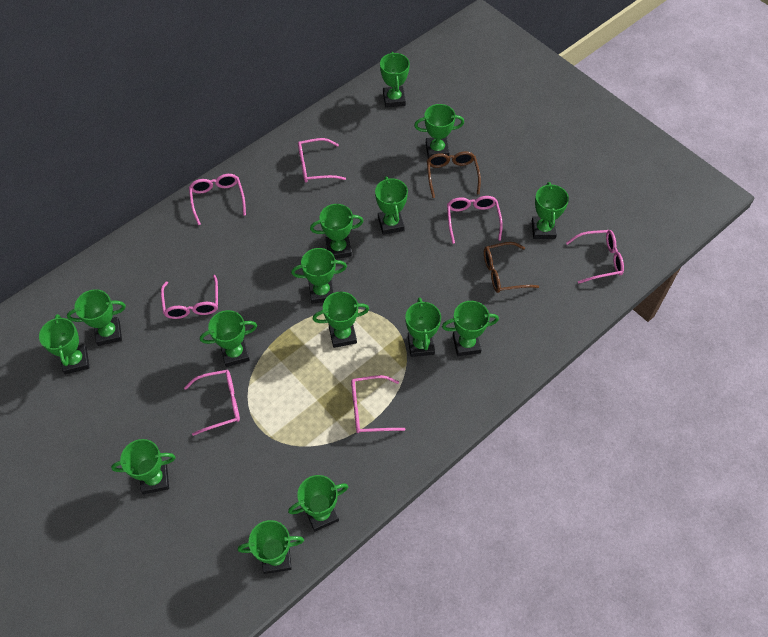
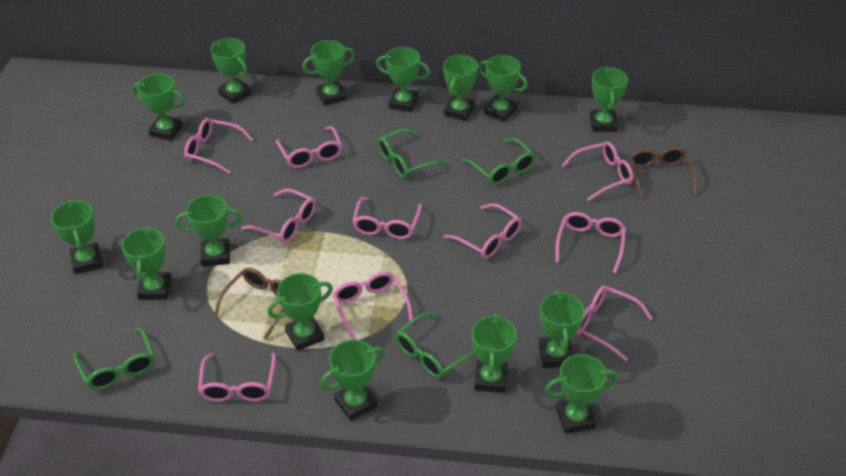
green glasses: 0 -> 4
pink glasses: 7 -> 10

